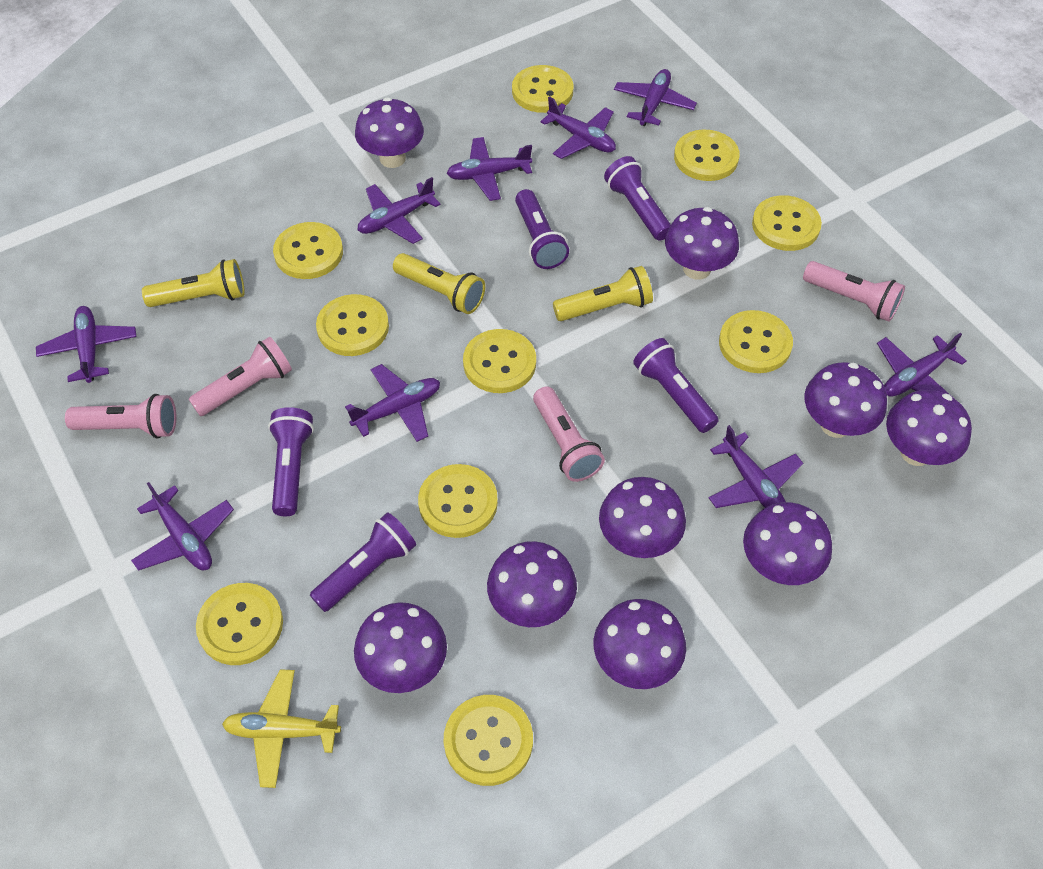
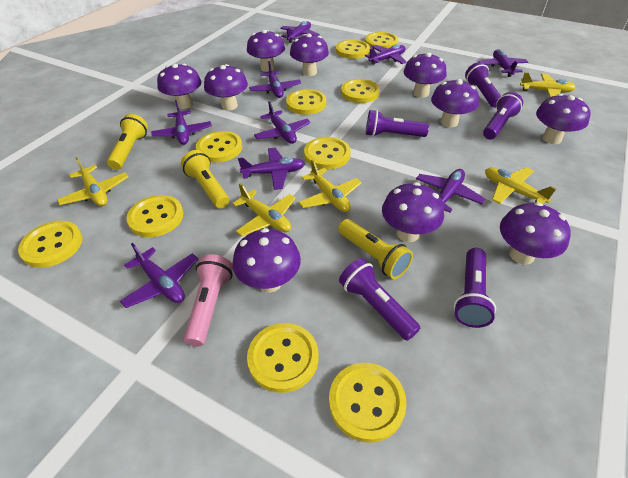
pink flashlight: 4 -> 1
purple mushroom: 9 -> 10
yellow plane: 1 -> 5

